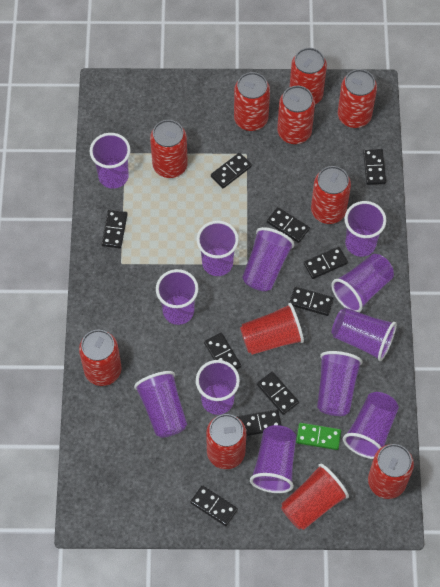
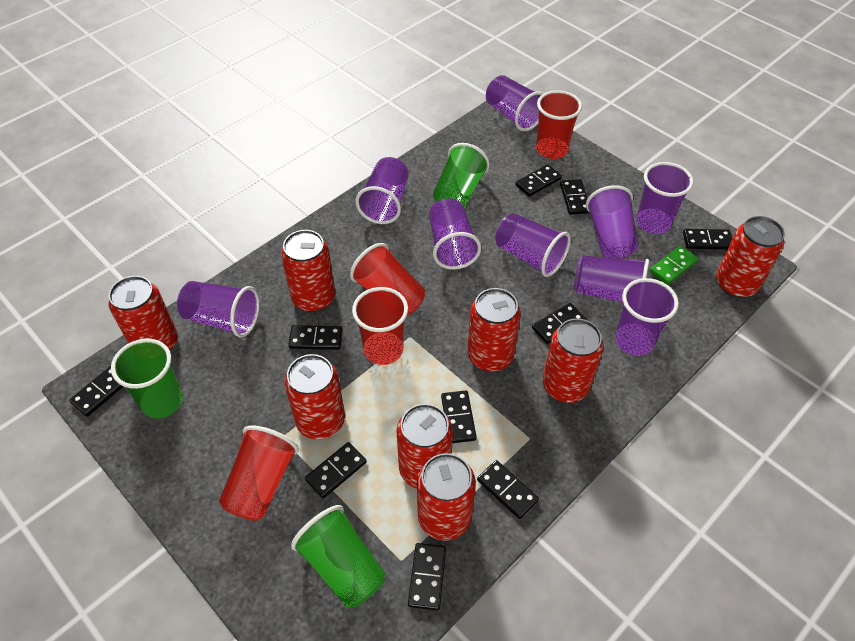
green cup: 0 -> 3
purple cup: 12 -> 9
red can: 9 -> 8
red cup: 2 -> 4

